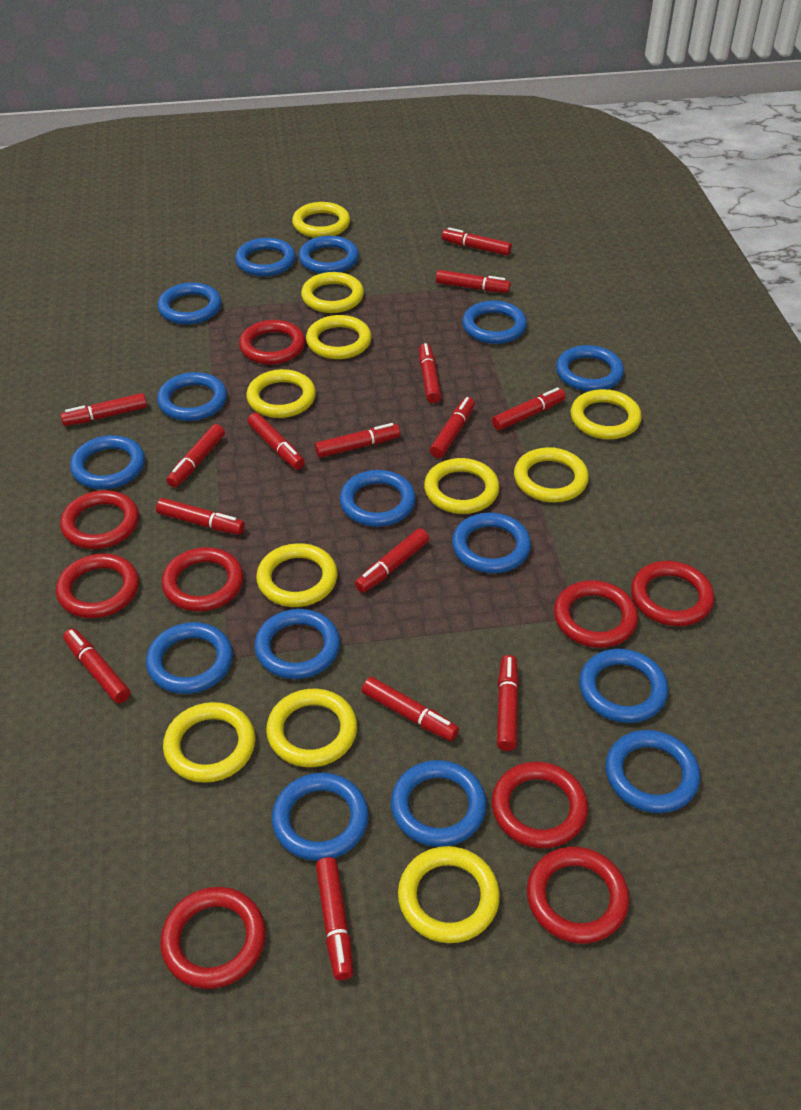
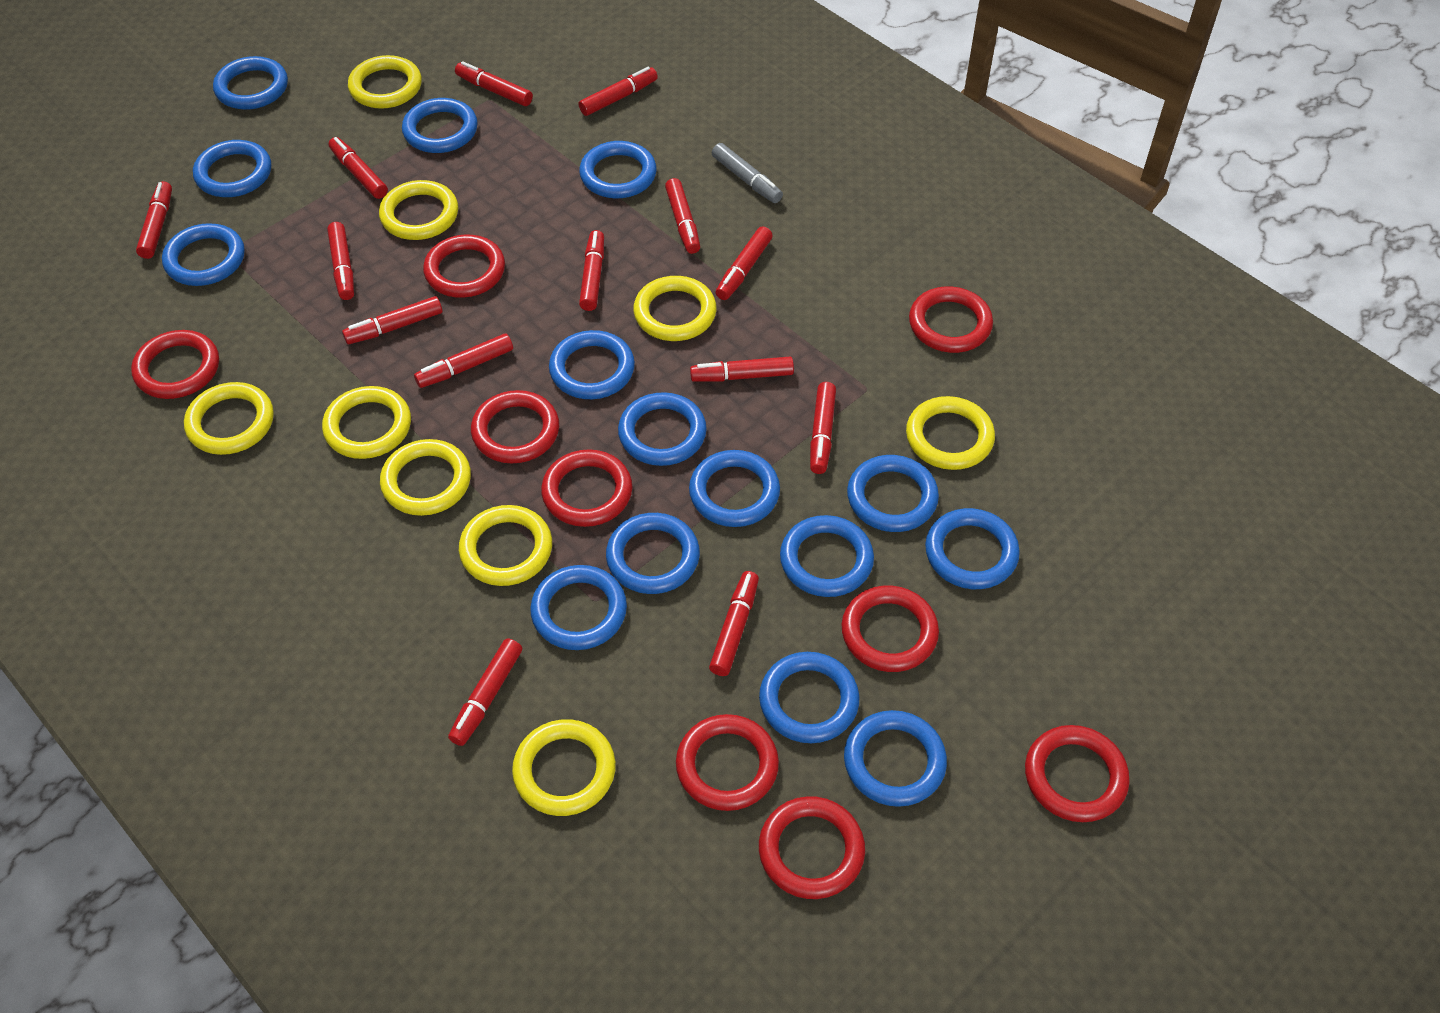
grey marker: 0 -> 1
red marker: 15 -> 14
yellow ring: 11 -> 9

